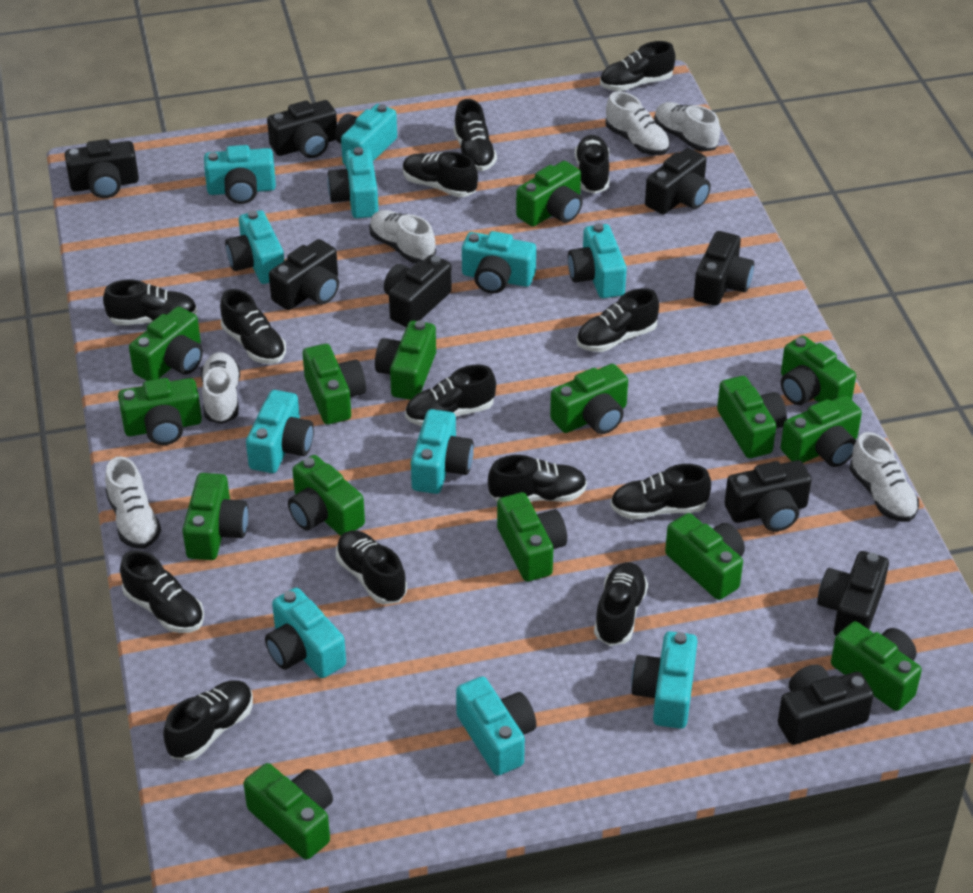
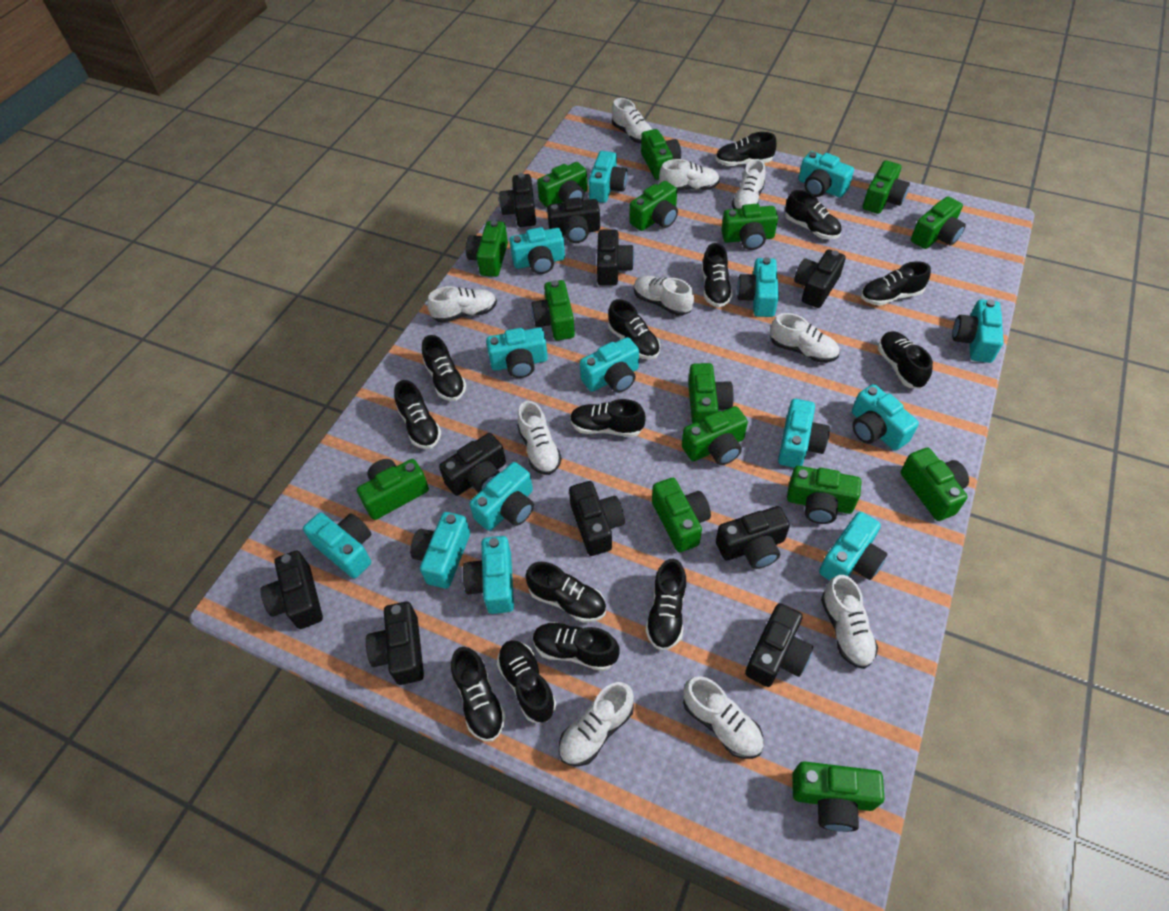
black camera: 9 -> 10
turquoise camera: 11 -> 14
white shoe: 6 -> 10

